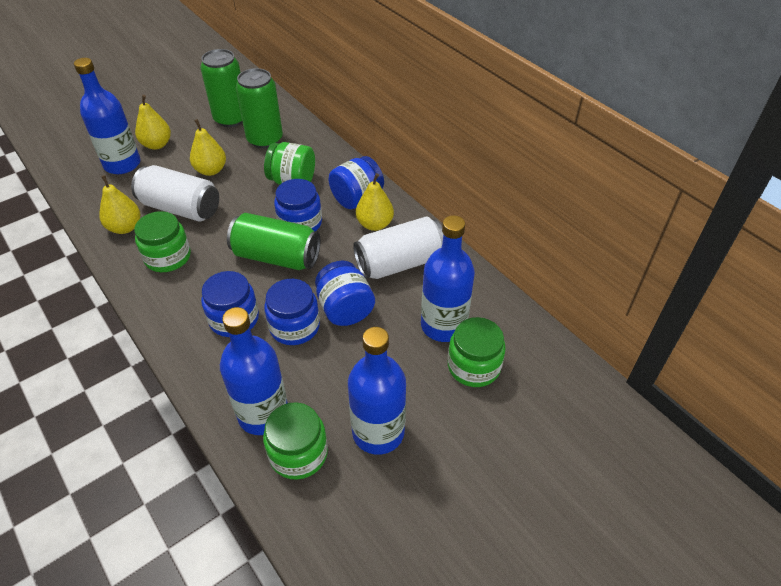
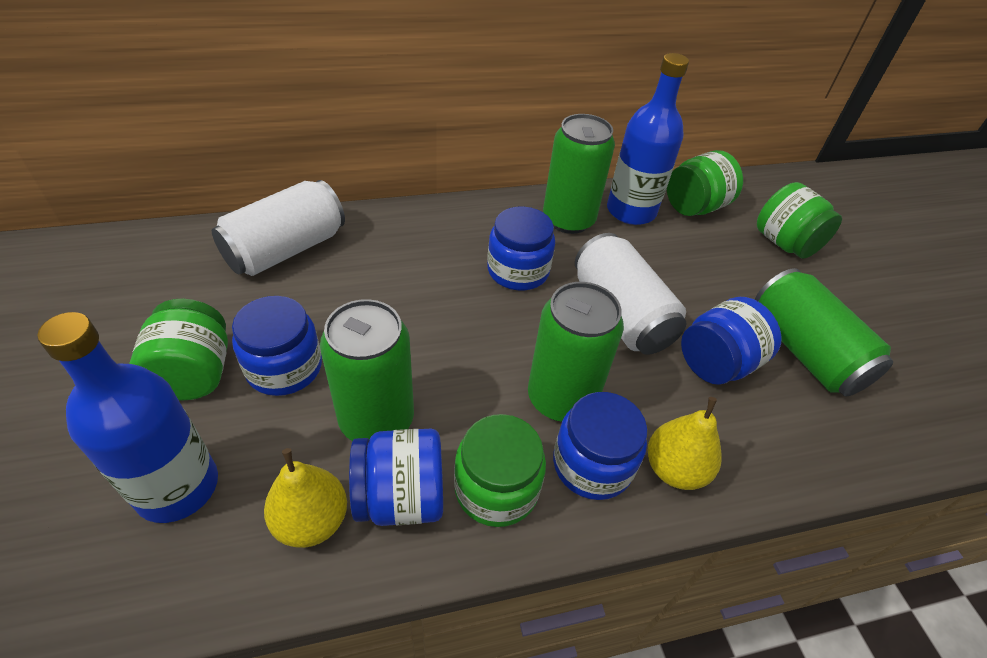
blue bottle: 4 -> 2
green can: 3 -> 4
yellow pear: 4 -> 2

